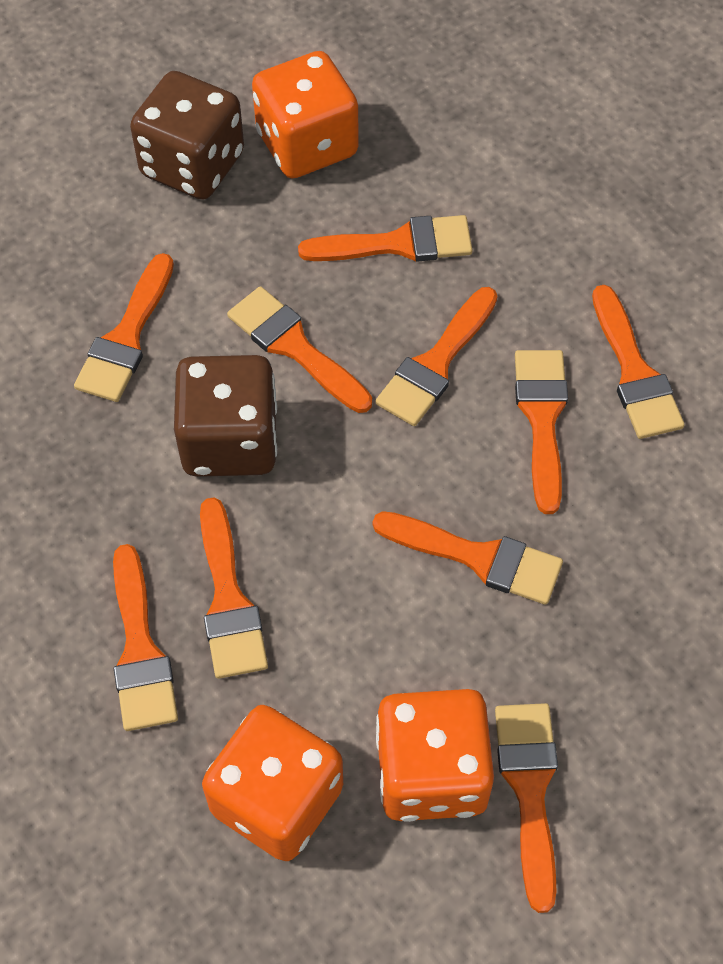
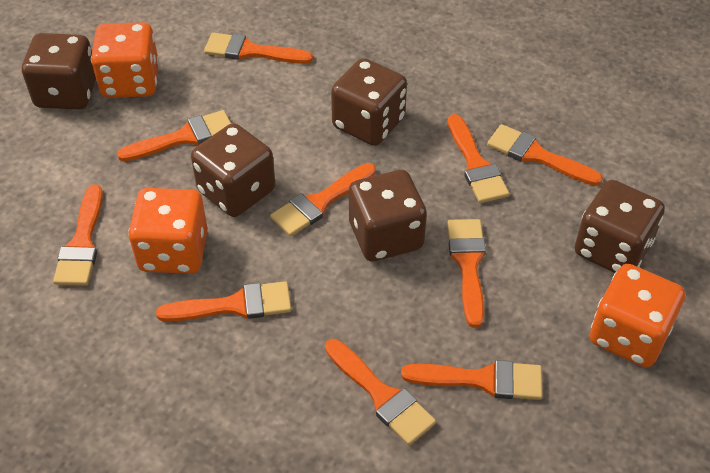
brown dice: 2 -> 5

